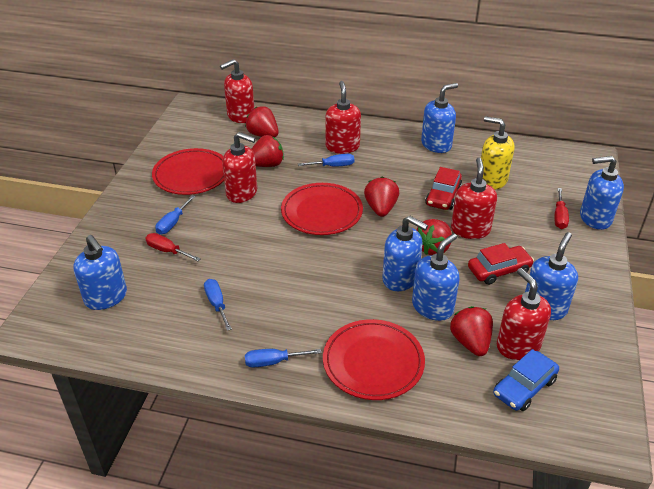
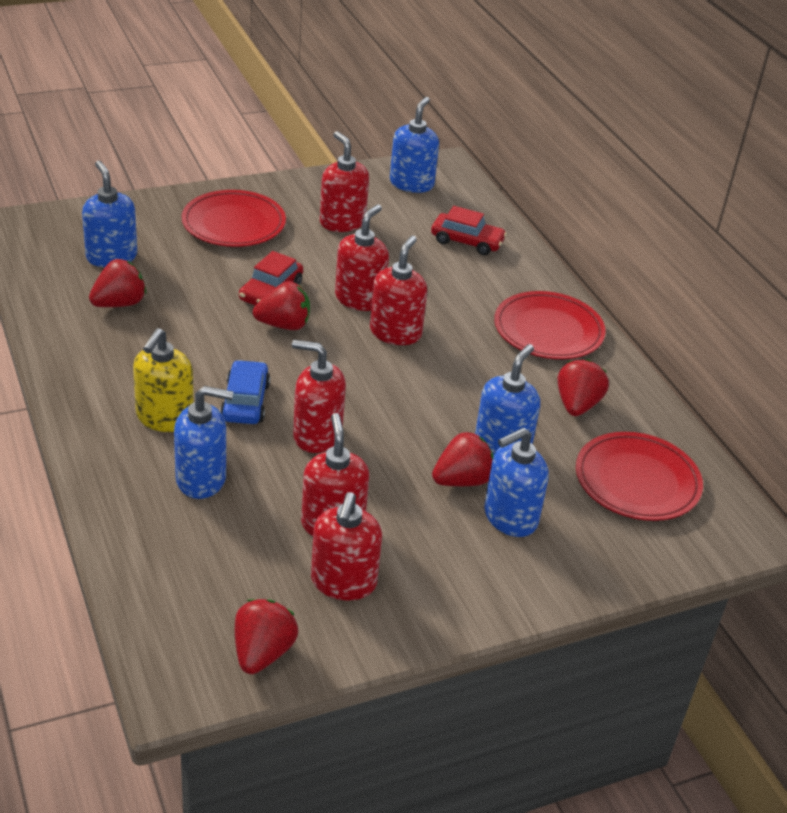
blue screwdriver: 4 -> 0
blue soap dispenser: 6 -> 5
red screwdriver: 2 -> 0
red soap dispenser: 5 -> 6

